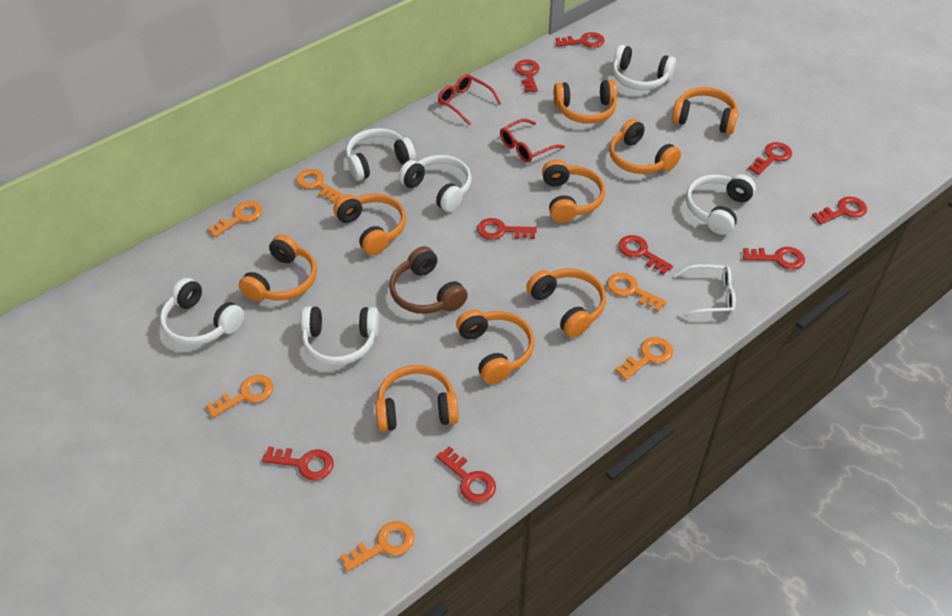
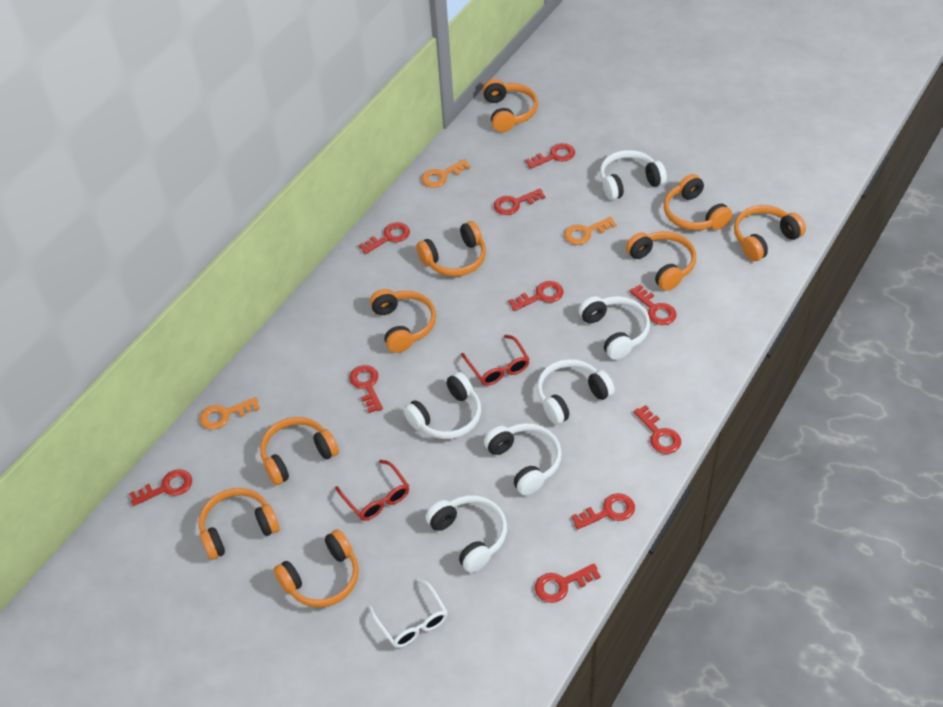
brown headphones: 1 -> 0
orange key: 6 -> 3
red key: 9 -> 10

